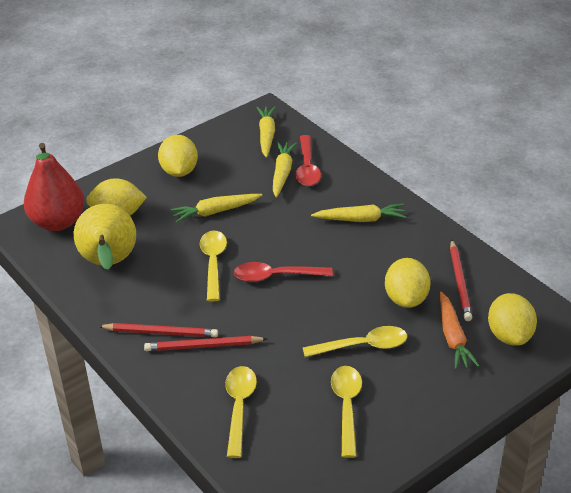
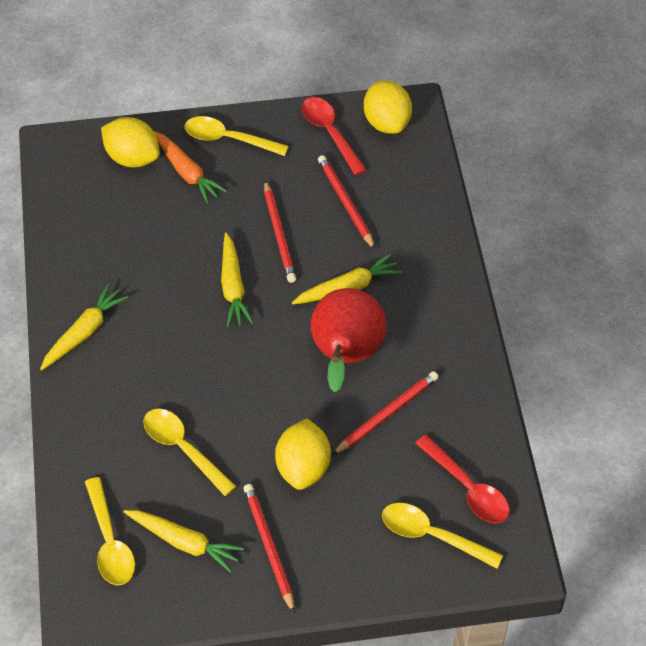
red pencil: 3 -> 4
yellow lemon: 4 -> 3
yellow pear: 1 -> 0

